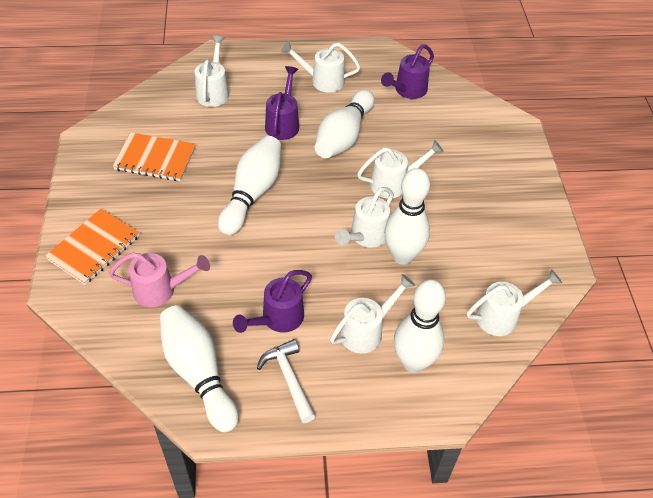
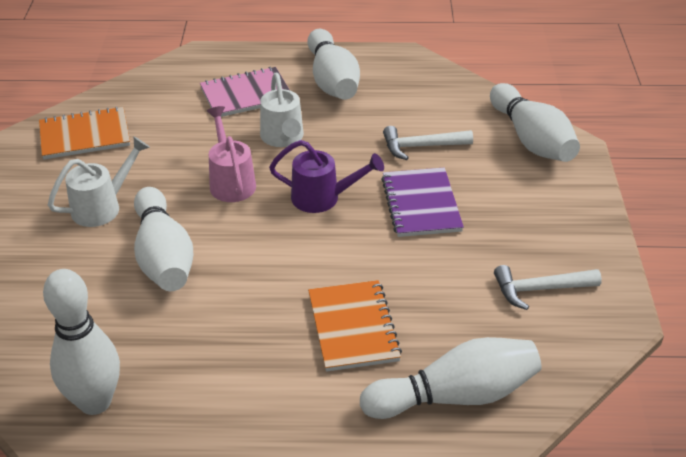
pink notebook: 0 -> 1
purple notebook: 0 -> 1
purple watering can: 3 -> 1
white hammer: 1 -> 2
white watering can: 6 -> 2

